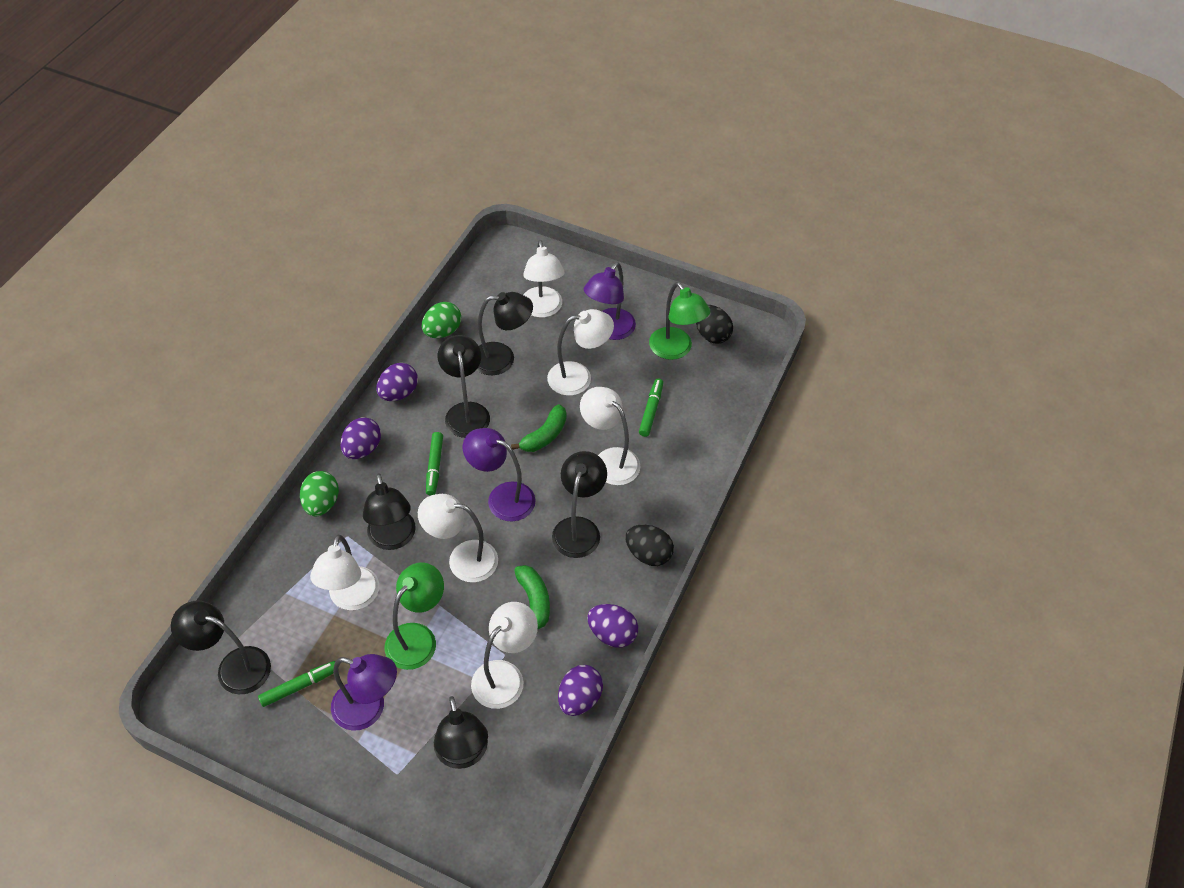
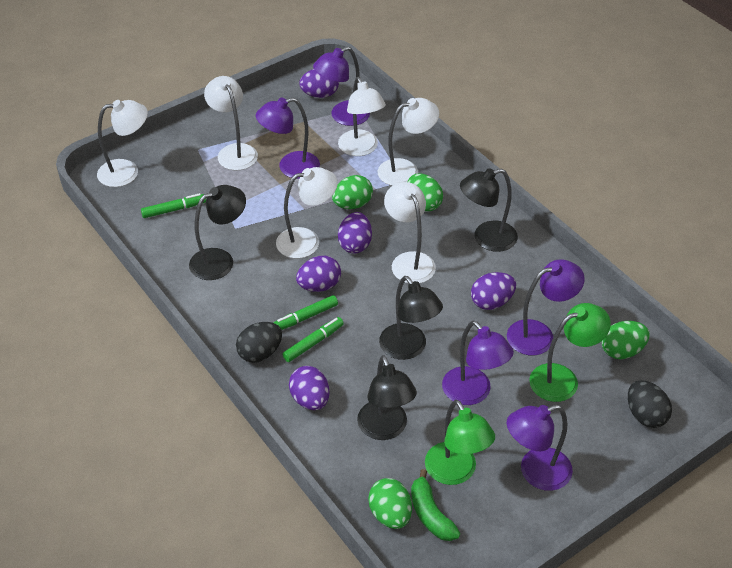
black lamp: 6 -> 4
green banana: 2 -> 1
green egg: 2 -> 4
purple egg: 4 -> 5
purple lamp: 3 -> 5

